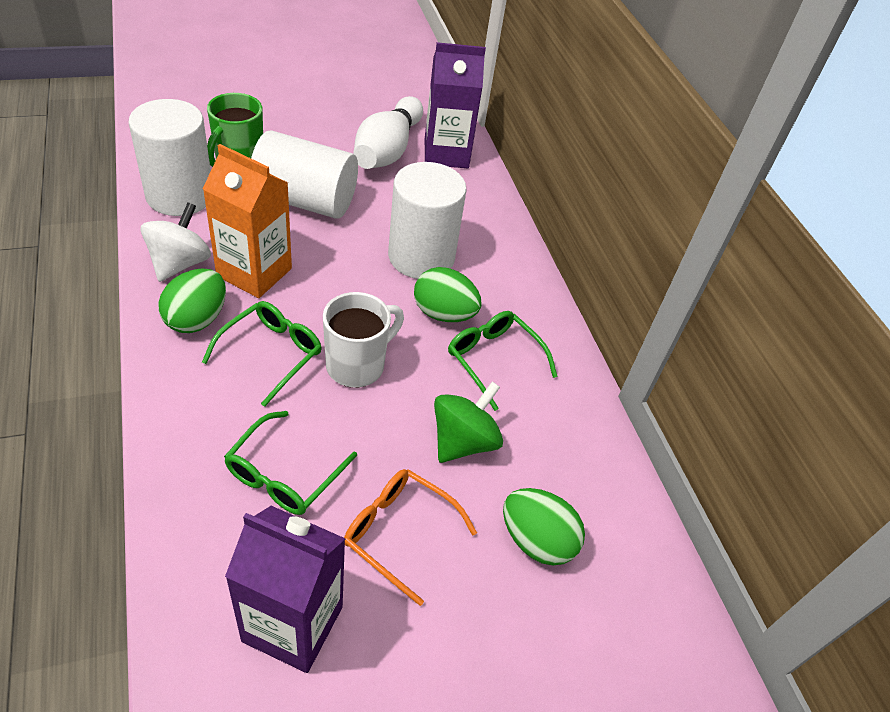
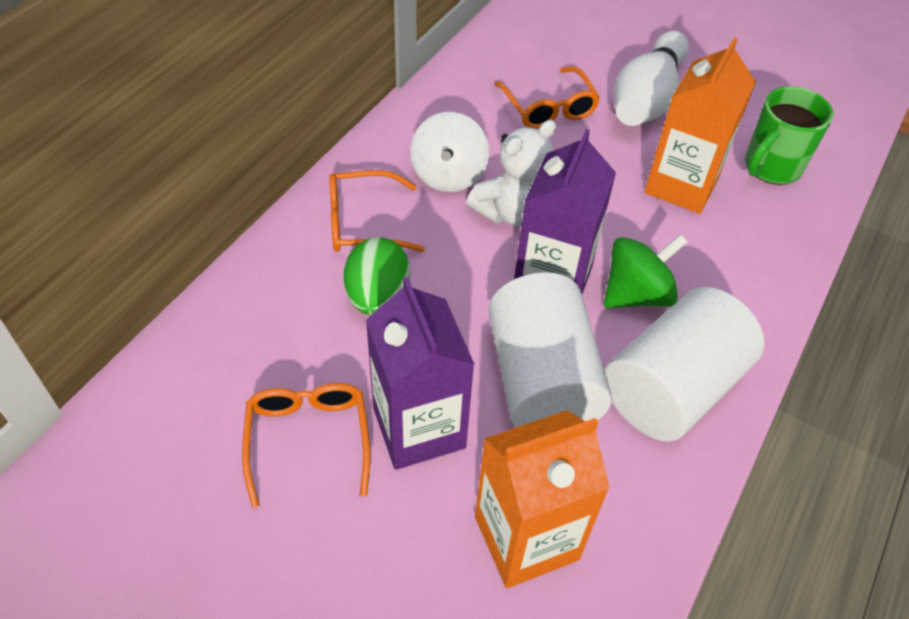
green egg: 3 -> 1
green glasses: 3 -> 0
orange carton: 1 -> 2
orange glasses: 1 -> 3
white cylinder: 3 -> 2
white mug: 1 -> 0
white teddy bear: 0 -> 1

